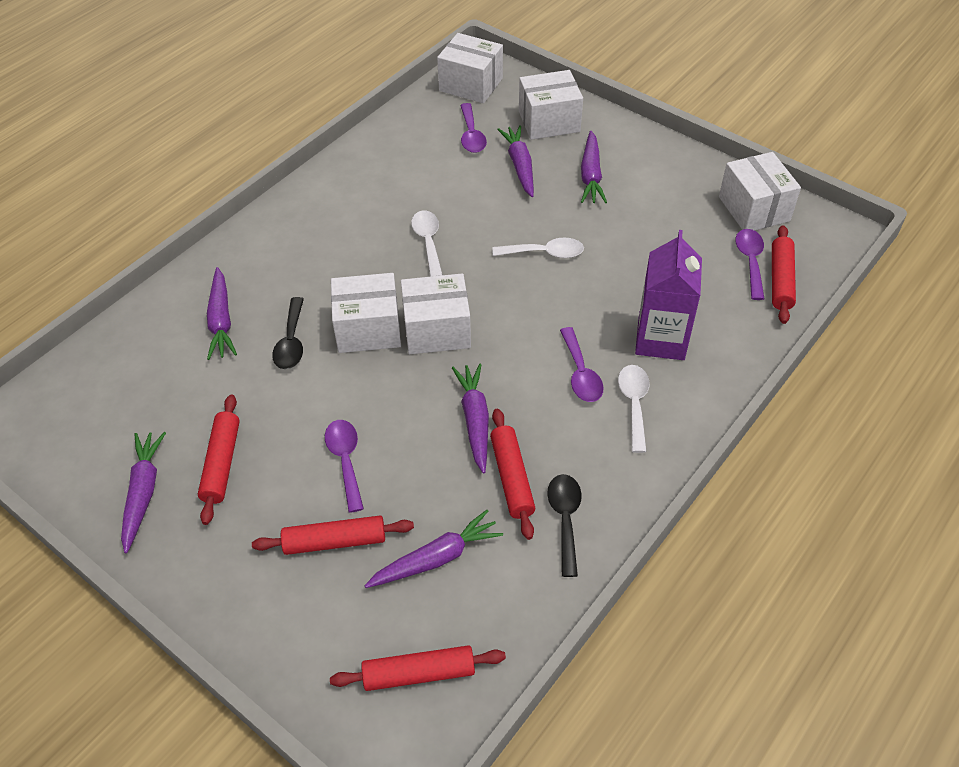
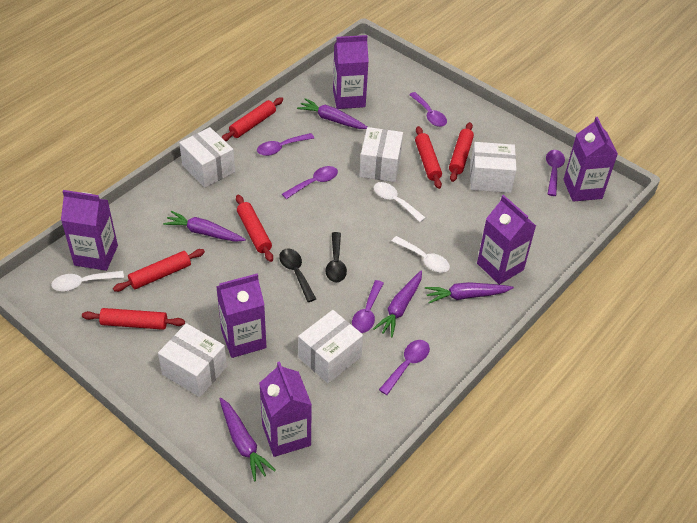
purple carrot: 6 -> 5
purple carton: 1 -> 6
purple spoon: 4 -> 6
red rolling pin: 5 -> 6

